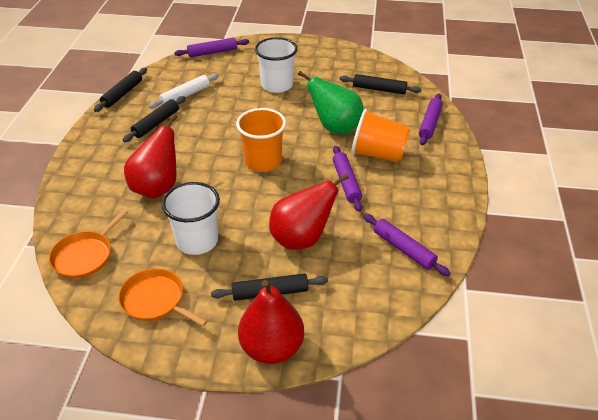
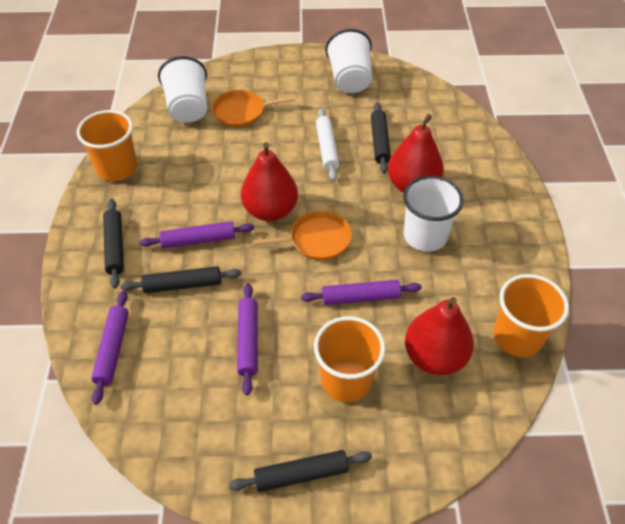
green pear: 1 -> 0
orange cup: 2 -> 3
white cup: 2 -> 3

